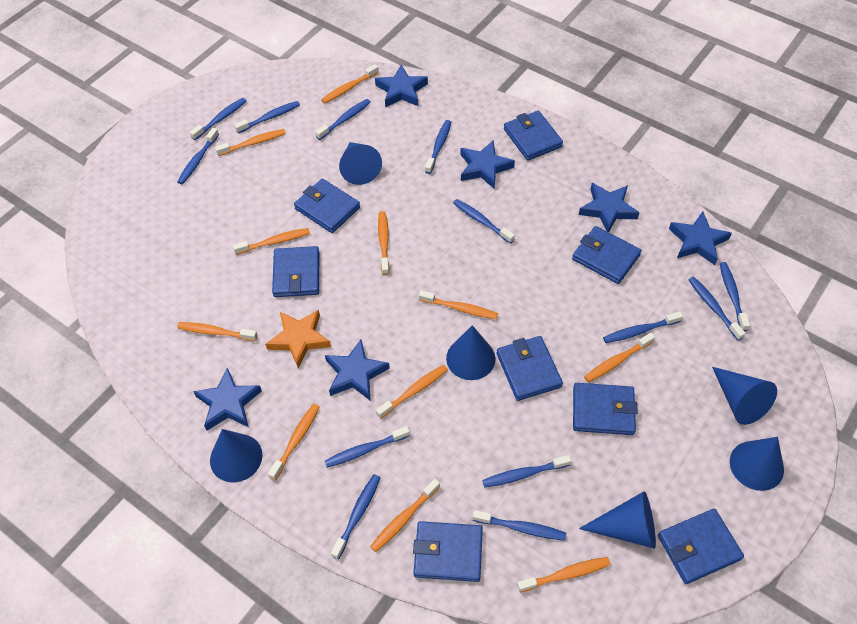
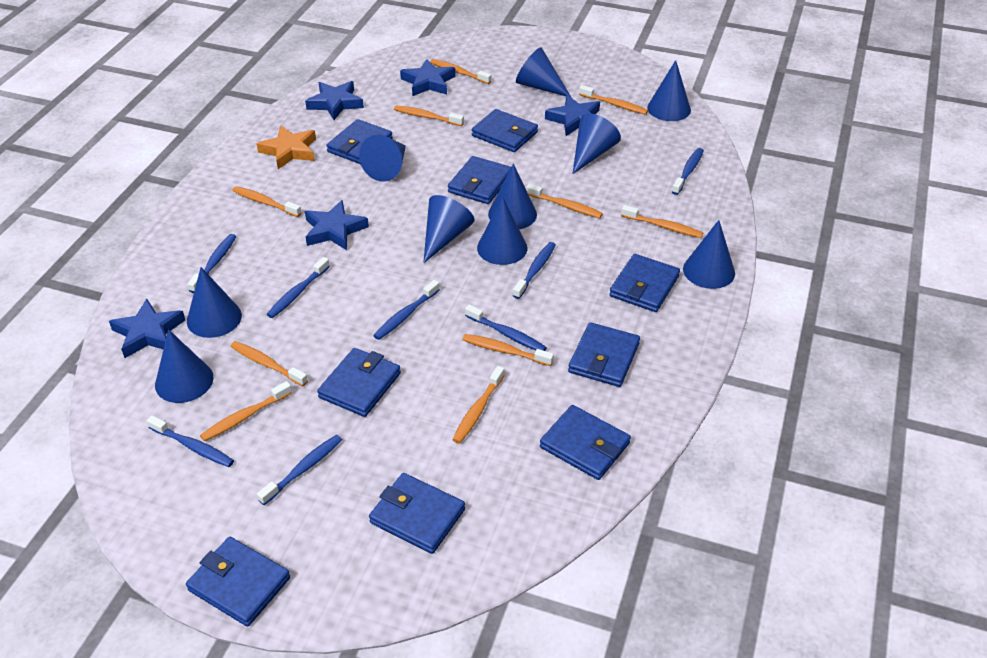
blue cone: 6 -> 10
blue star: 6 -> 5
blue toothbrush: 13 -> 8
blue wallet: 8 -> 9
orange toothbrush: 11 -> 10

